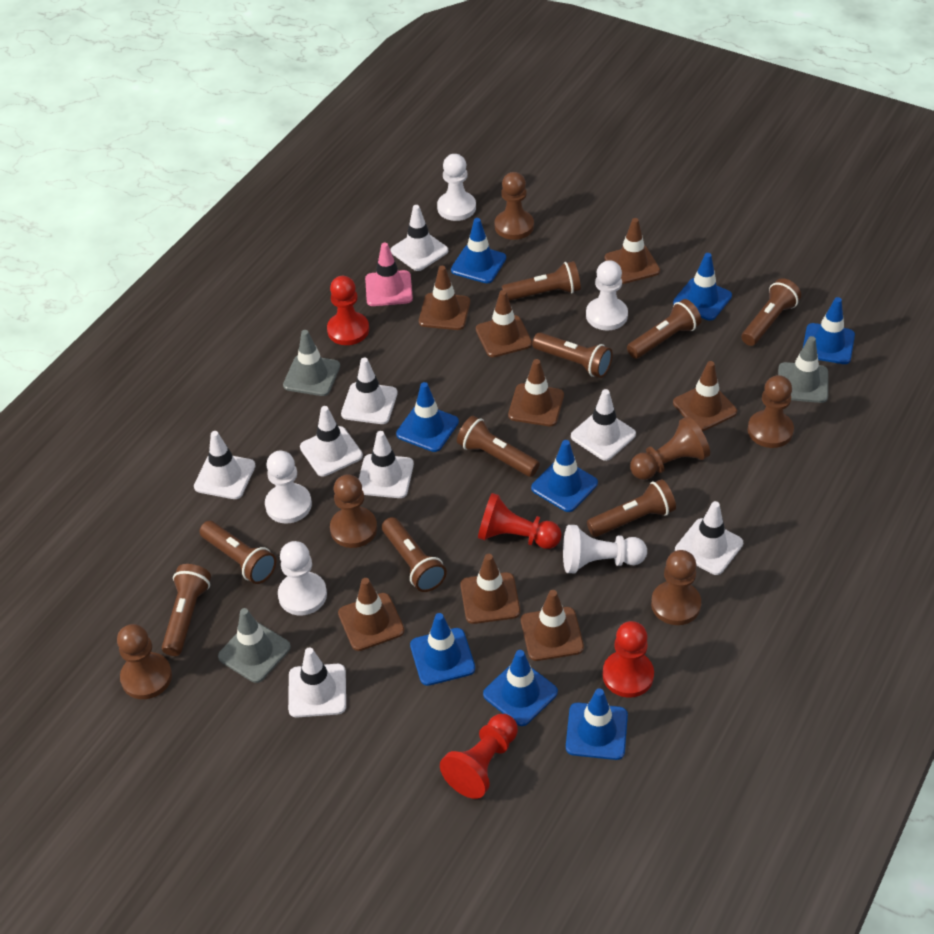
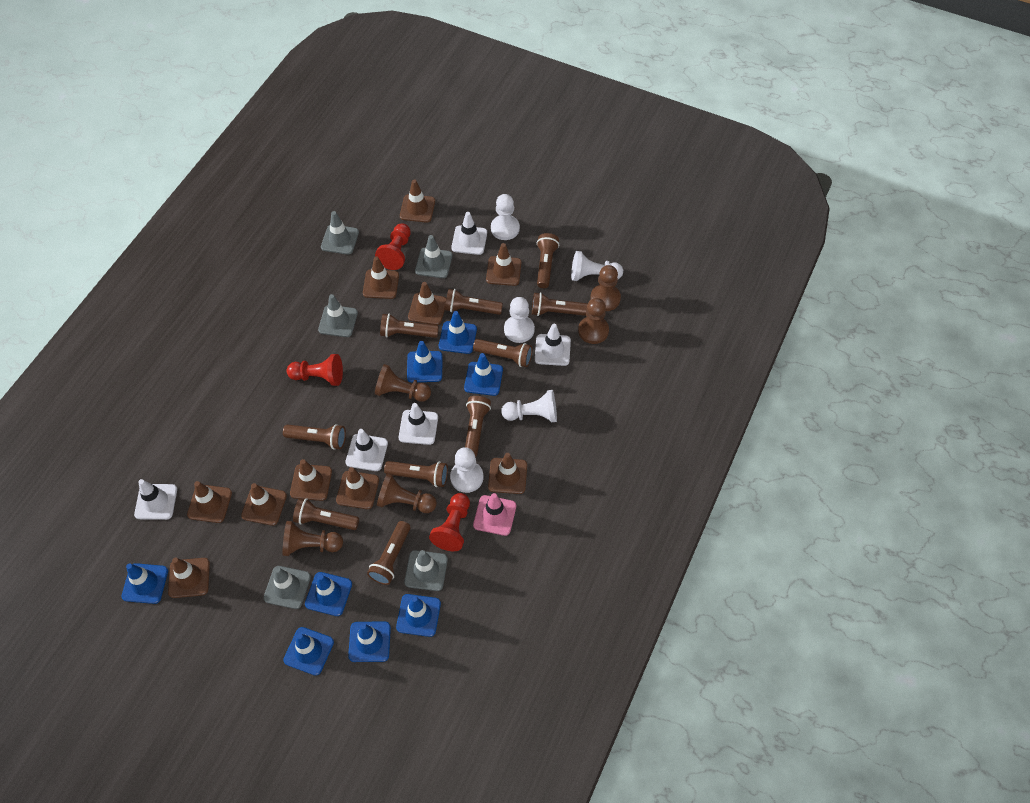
brown flashlight: 9 -> 10
brown pawn: 6 -> 5
brown traffic cone: 8 -> 10
grey traffic cone: 3 -> 5
red pawn: 4 -> 3
white traffic cone: 8 -> 5

